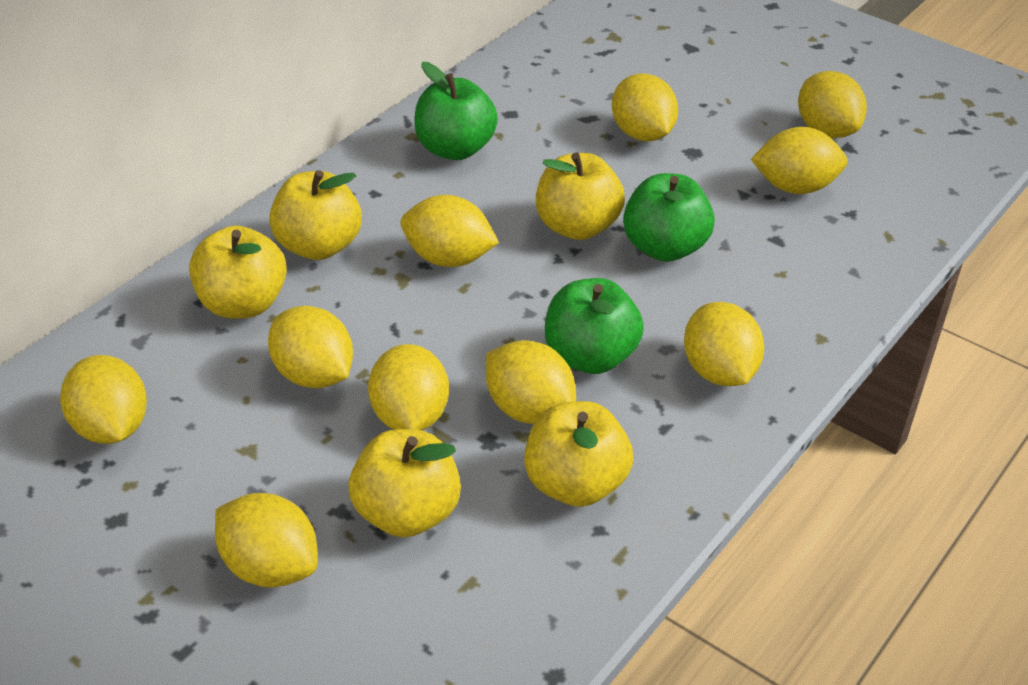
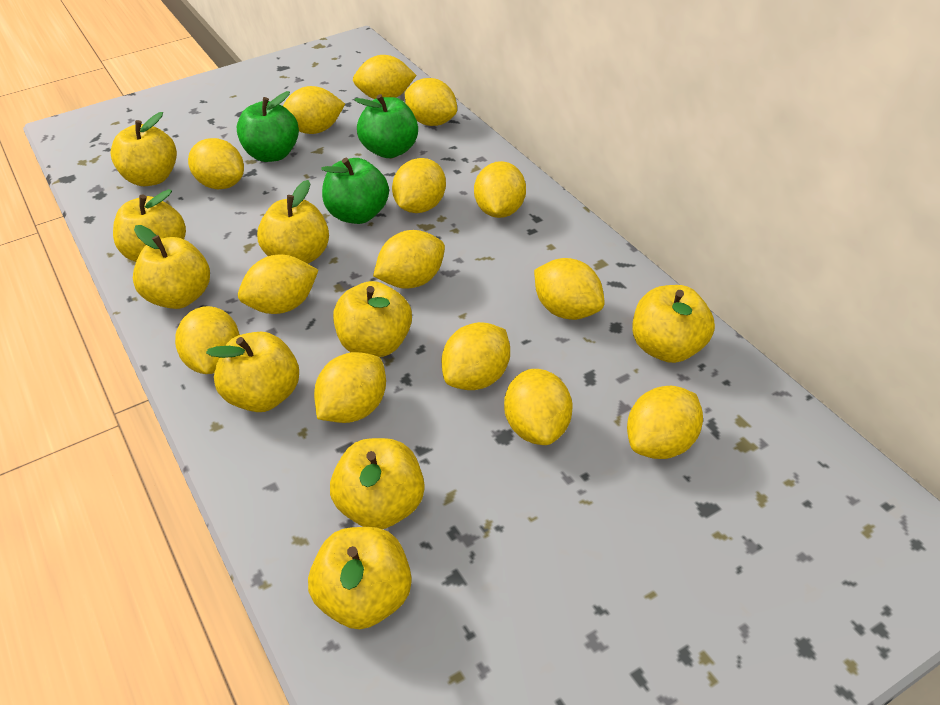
yellow apple: 5 -> 9
yellow lemon: 10 -> 14

